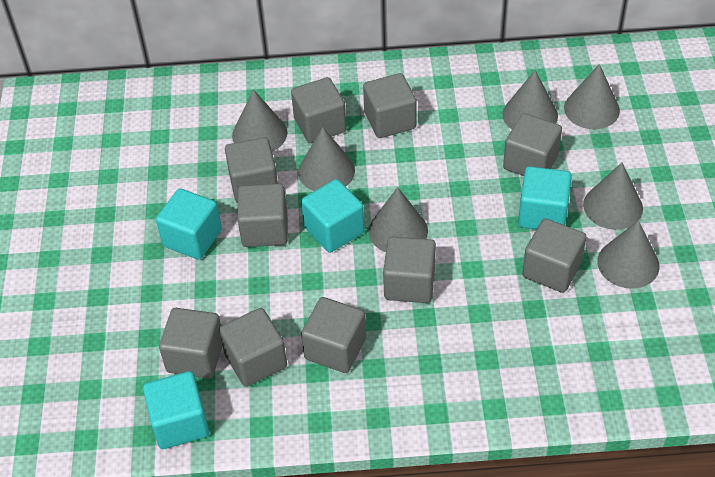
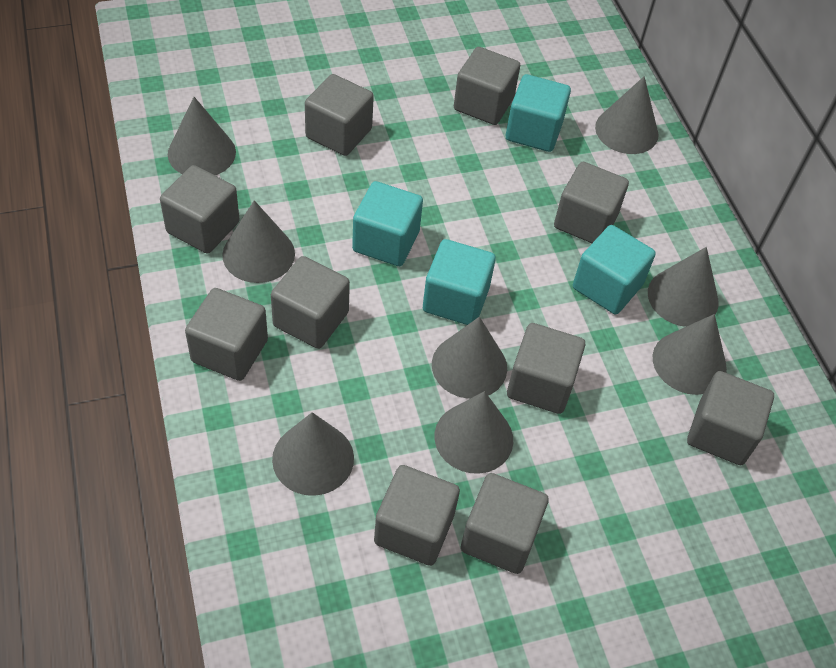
grey cone: 7 -> 8

